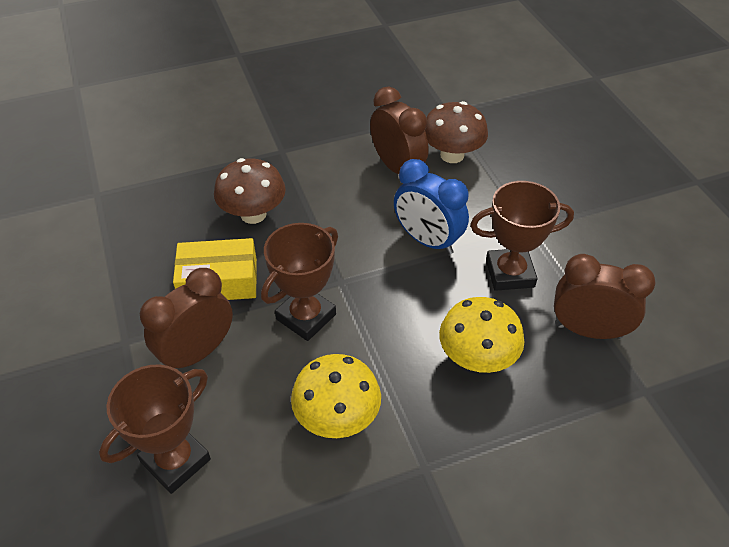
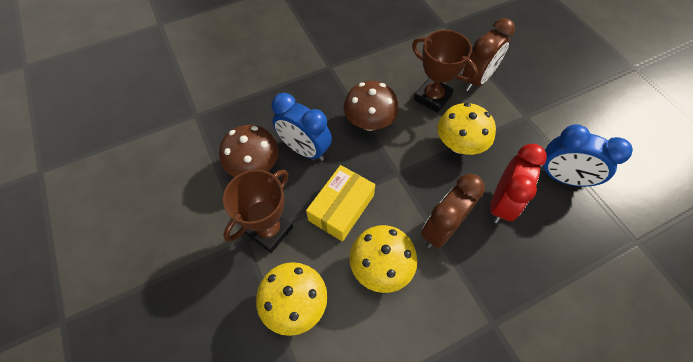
blue clock: 1 -> 2
brown clock: 3 -> 2
brown trophy: 3 -> 2
red clock: 0 -> 1
yellow mushroom: 2 -> 3

